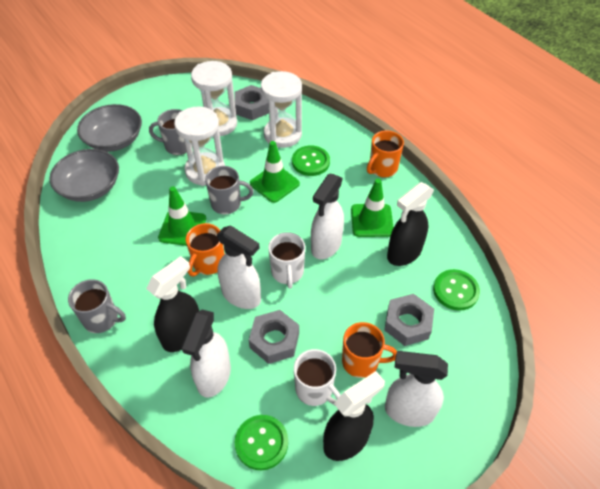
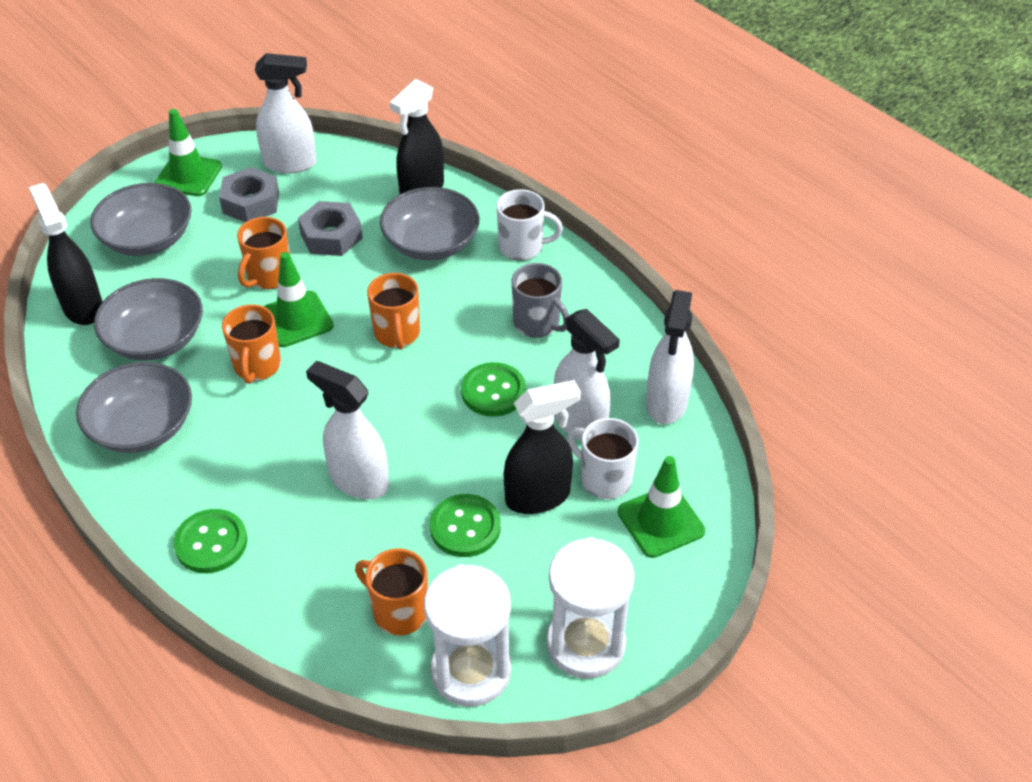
grey bowl: 2 -> 4
grey mug: 3 -> 1
grey nut: 3 -> 2
orange mug: 3 -> 4
white hourglass: 3 -> 2

